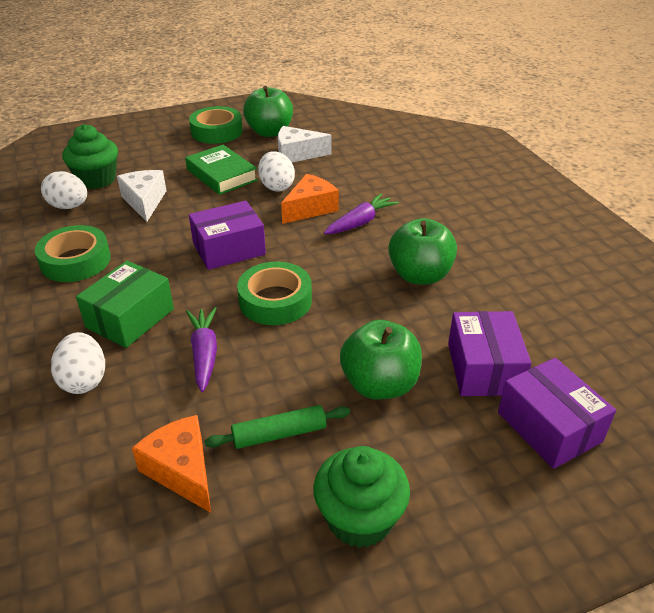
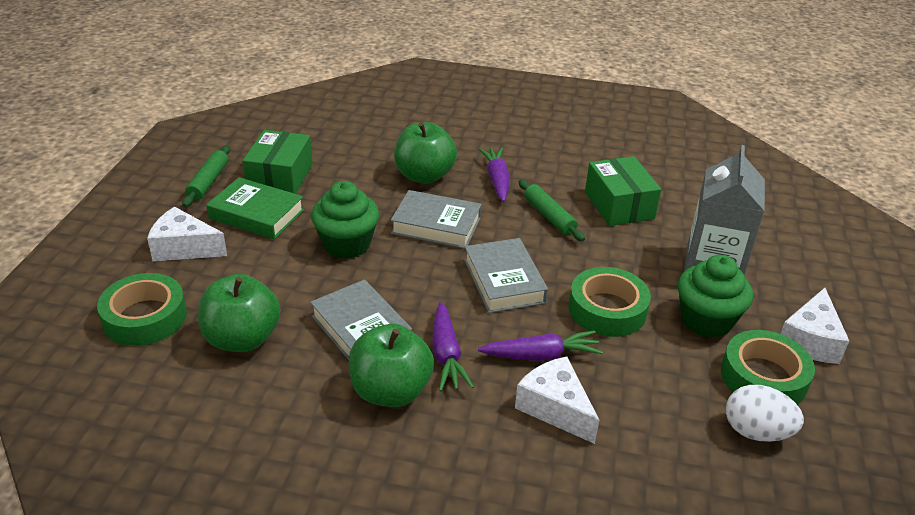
green box: 1 -> 2
green rolling pin: 1 -> 2
grey book: 0 -> 3
grey carton: 0 -> 1
orange cheese: 2 -> 0
purple box: 3 -> 0
purple carrot: 2 -> 3
white cheese: 2 -> 3
white egg: 3 -> 1

